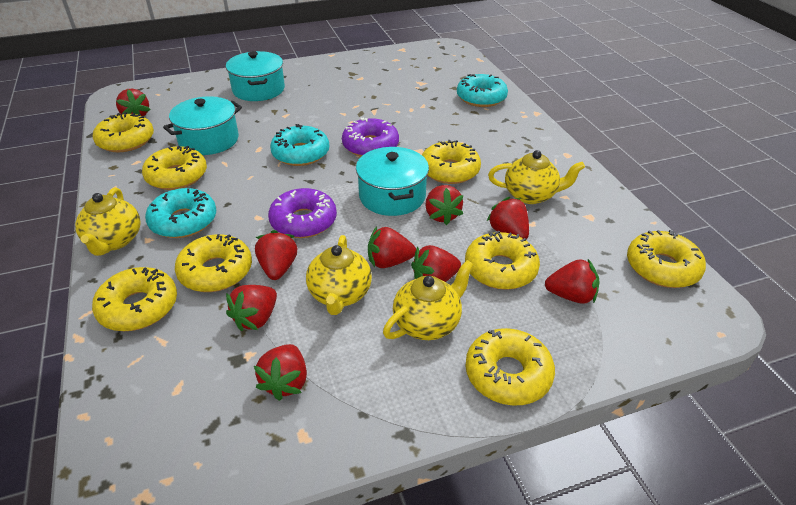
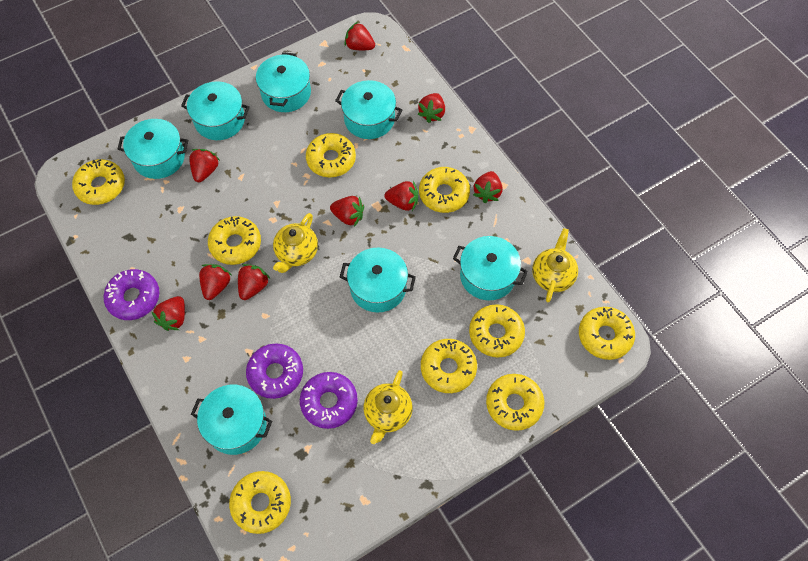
purple donut: 2 -> 3
turquoise donut: 3 -> 0
turquoise pot: 3 -> 7
yellow donut: 8 -> 9
yellow teapot: 4 -> 3

